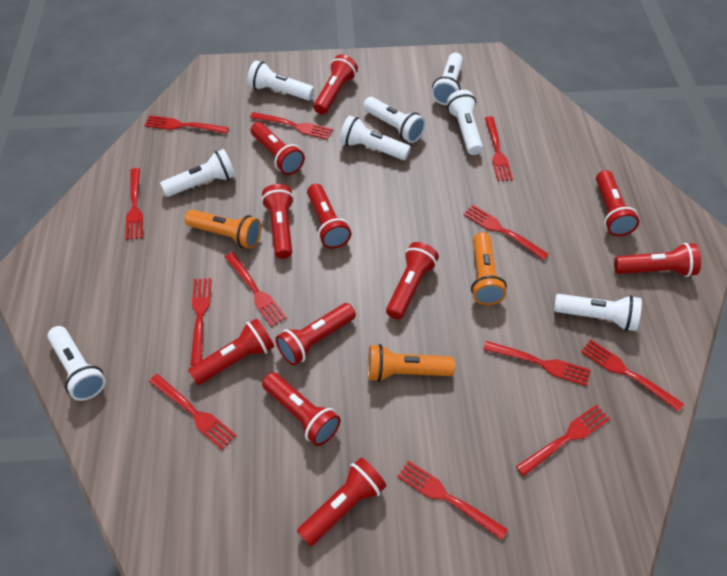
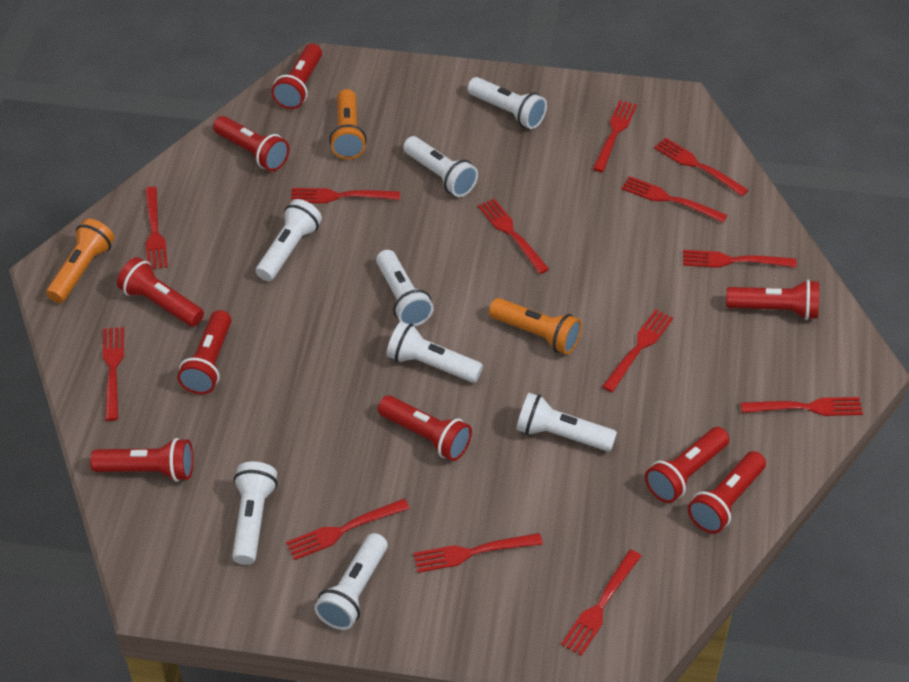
red flashlight: 11 -> 9
red fork: 12 -> 13

